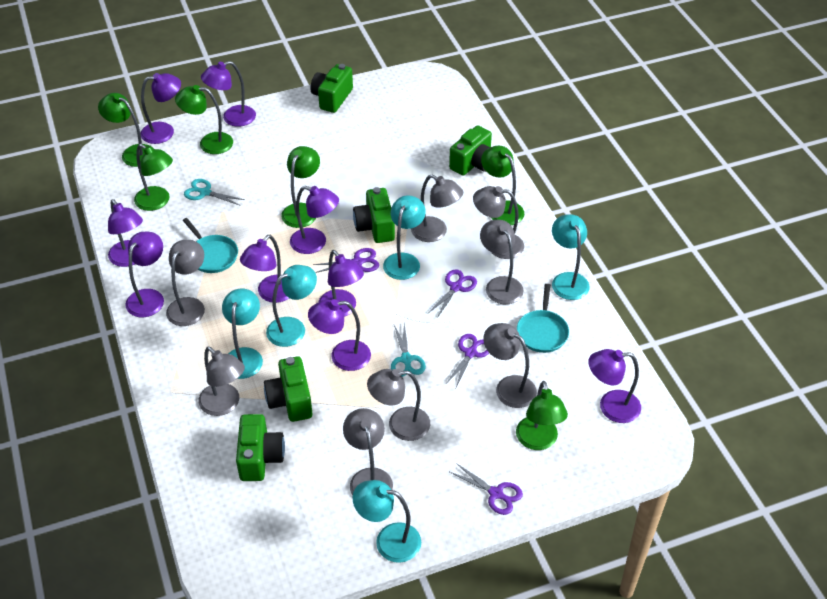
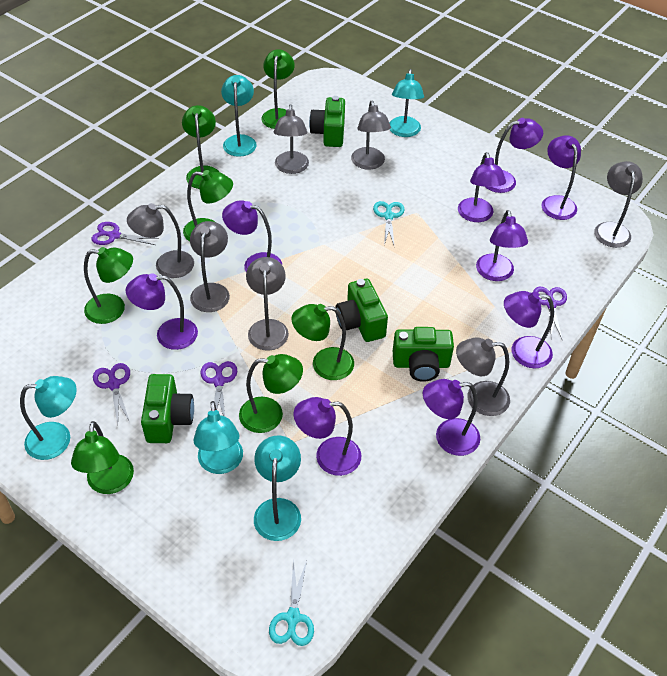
green camera: 5 -> 4
green lamp: 6 -> 7
grey lamp: 8 -> 7
turquoise pan: 2 -> 0

